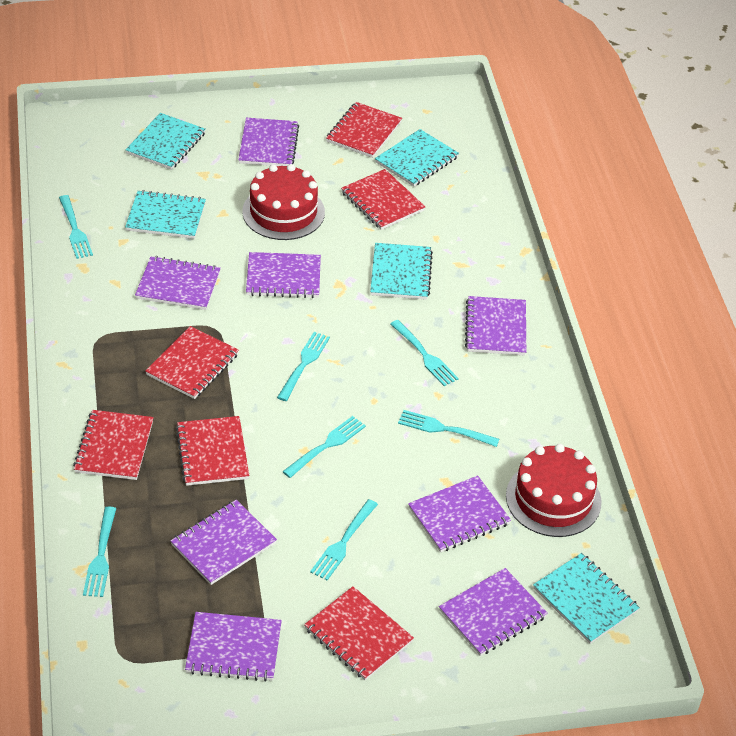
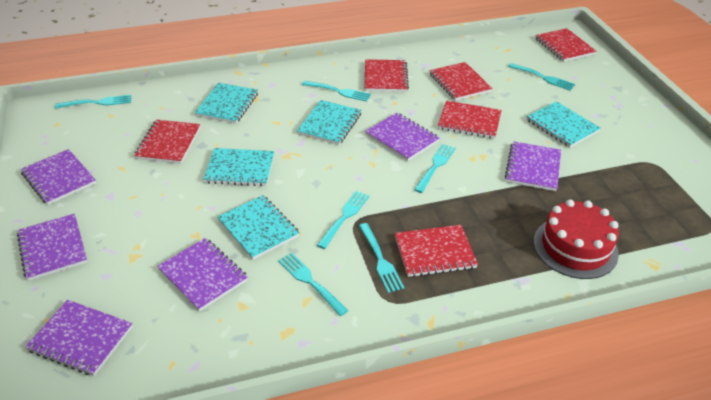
purple notebook: 8 -> 6
red cake: 2 -> 1

